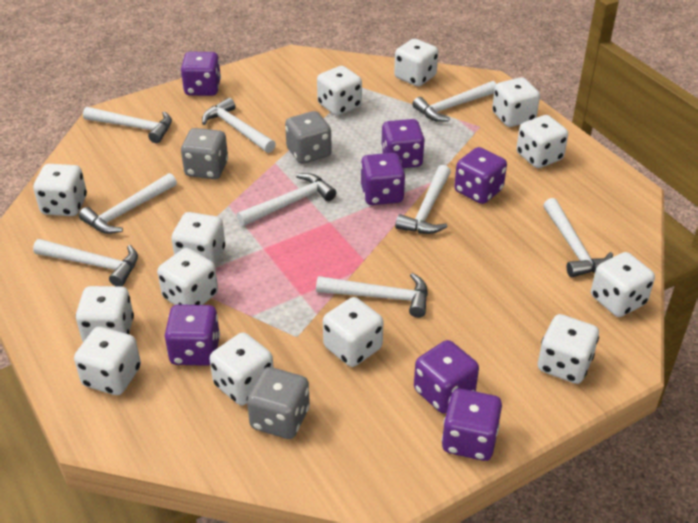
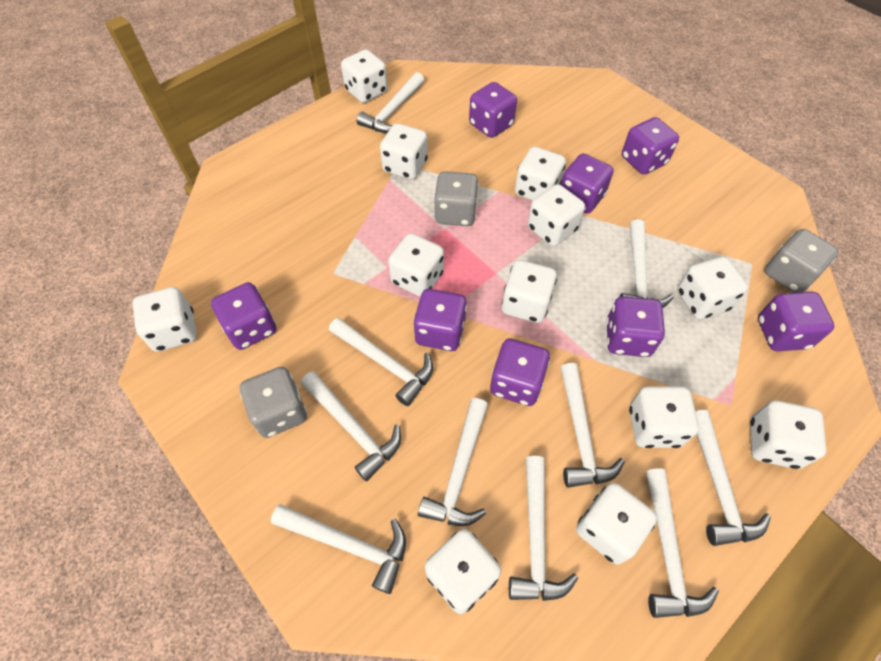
purple dice: 7 -> 8
white dice: 13 -> 12
white hammer: 9 -> 10

